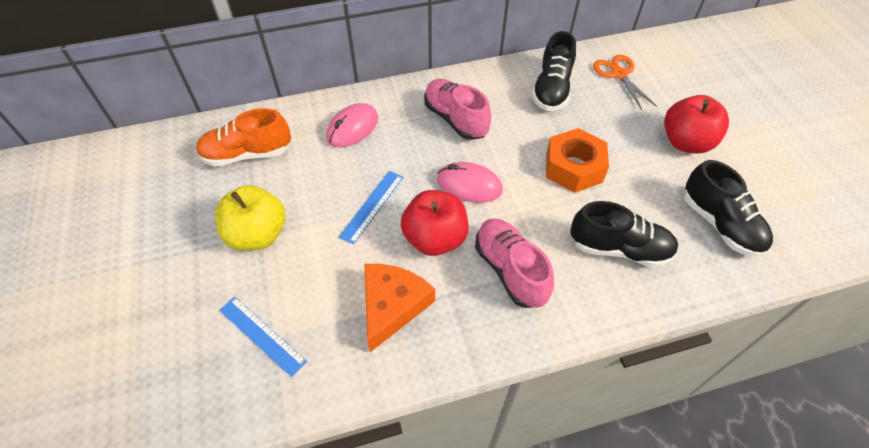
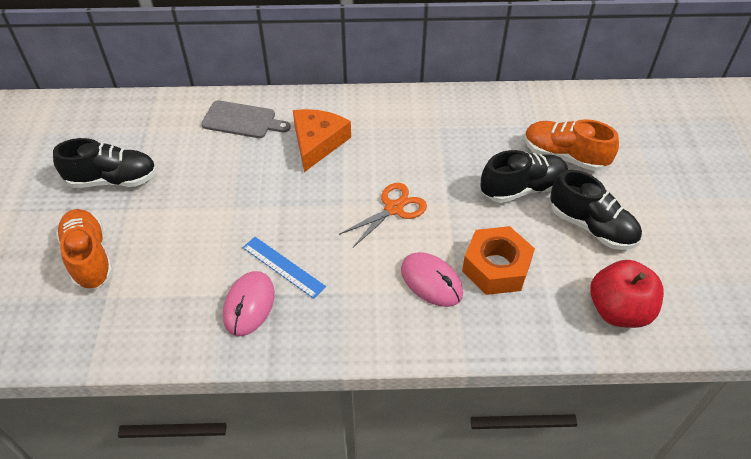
blue ruler: 2 -> 1
grey cutting board: 0 -> 1
orange shoe: 1 -> 2
pink shoe: 2 -> 0
red apple: 2 -> 1
yellow apple: 1 -> 0

